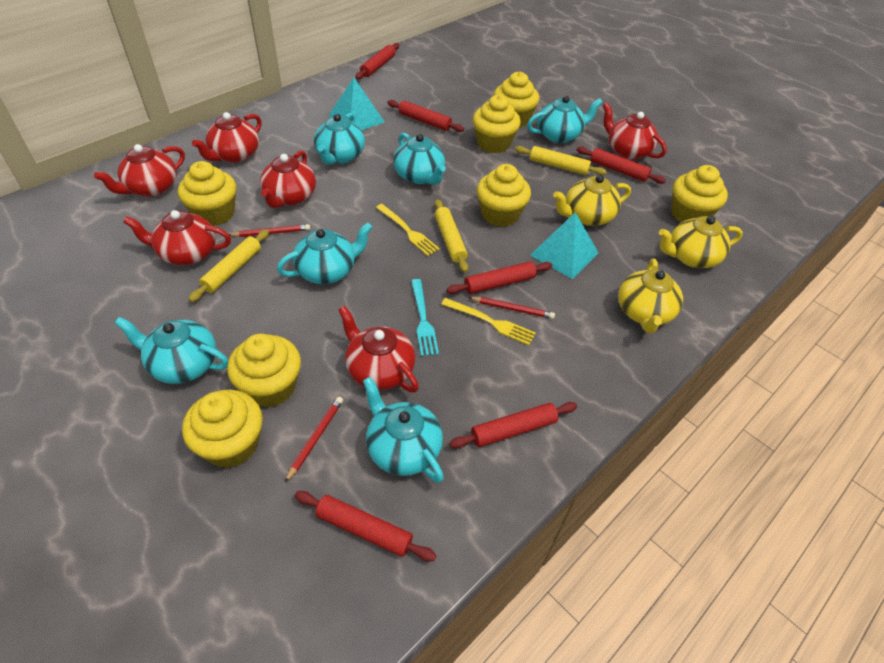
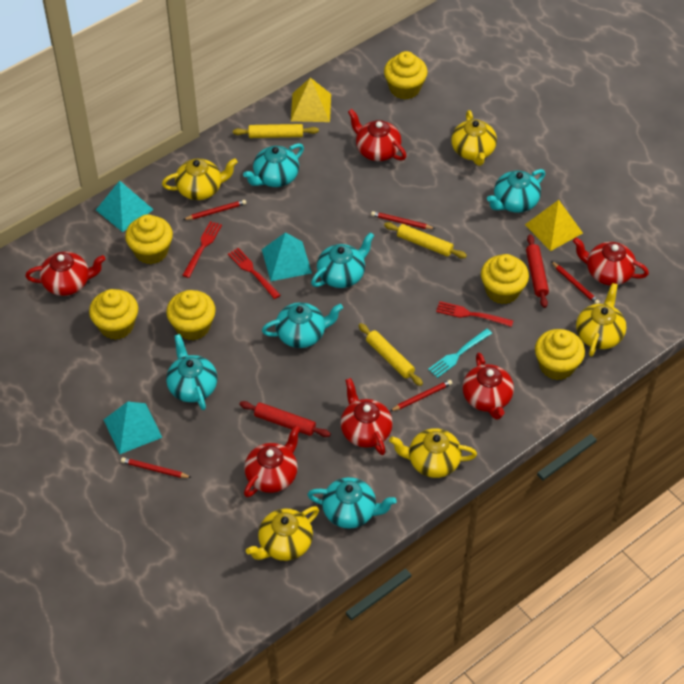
red fork: 0 -> 3
red pencil: 3 -> 5
red rolling pin: 6 -> 2
turquoise pyramid: 2 -> 3
yellow cupcake: 7 -> 6
yellow fork: 2 -> 0
yellow pyramid: 0 -> 2
yellow teapot: 3 -> 5

